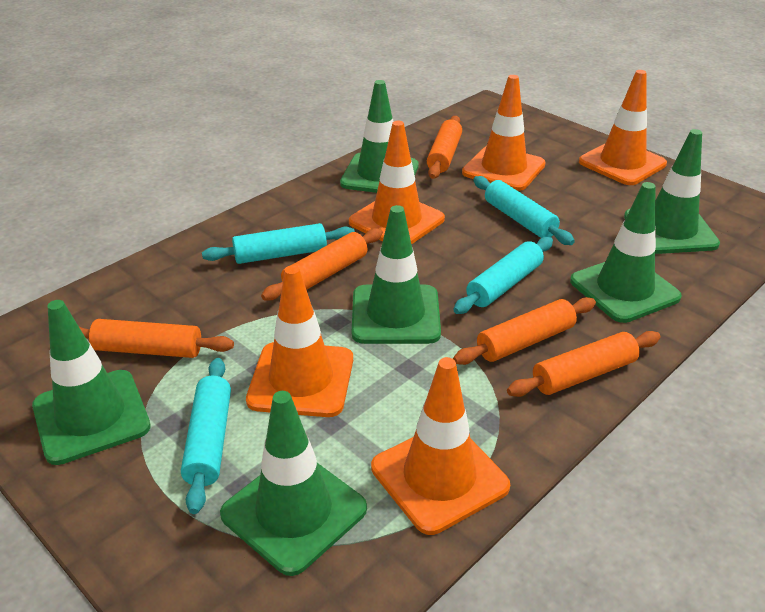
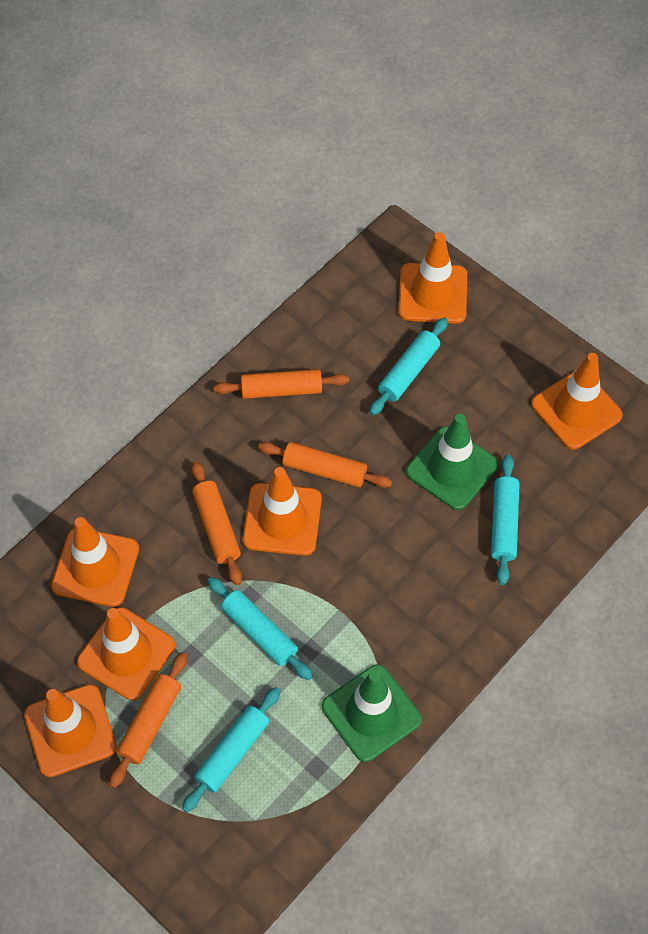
green traffic cone: 6 -> 2
orange rolling pin: 5 -> 4
orange traffic cone: 5 -> 6

